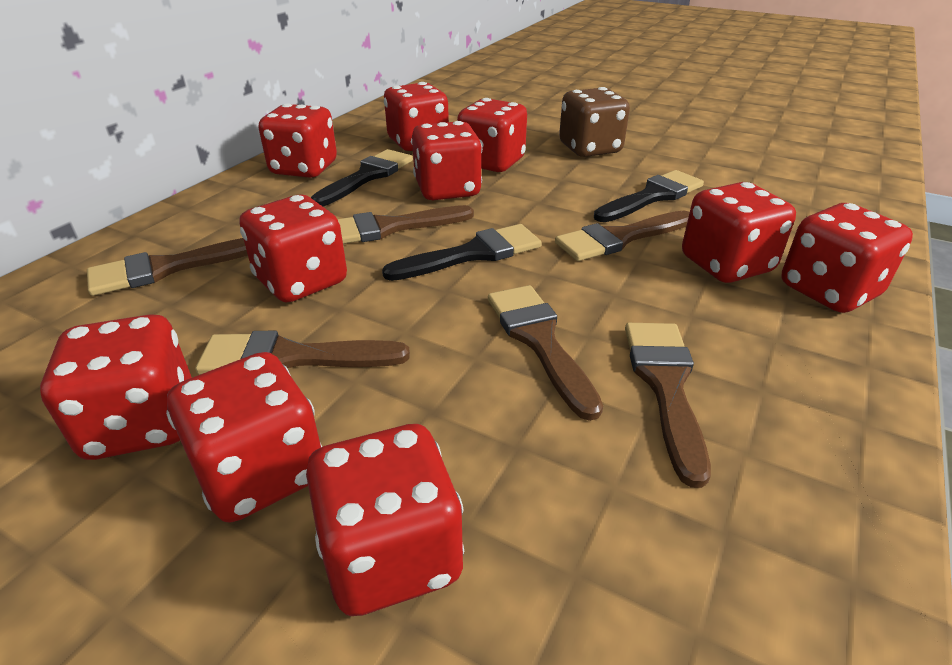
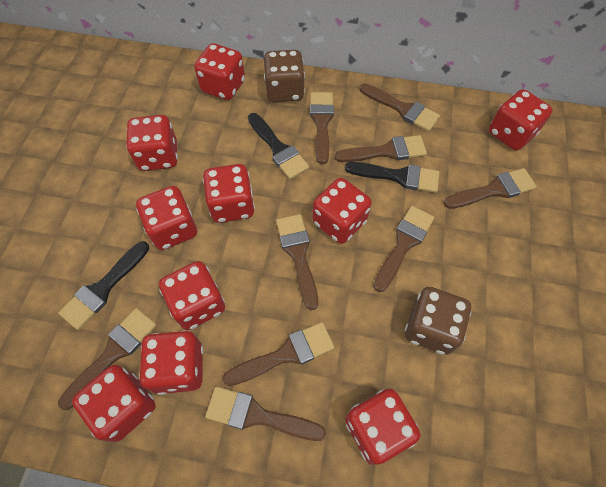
brown brush: 6 -> 9
brown dice: 1 -> 2

